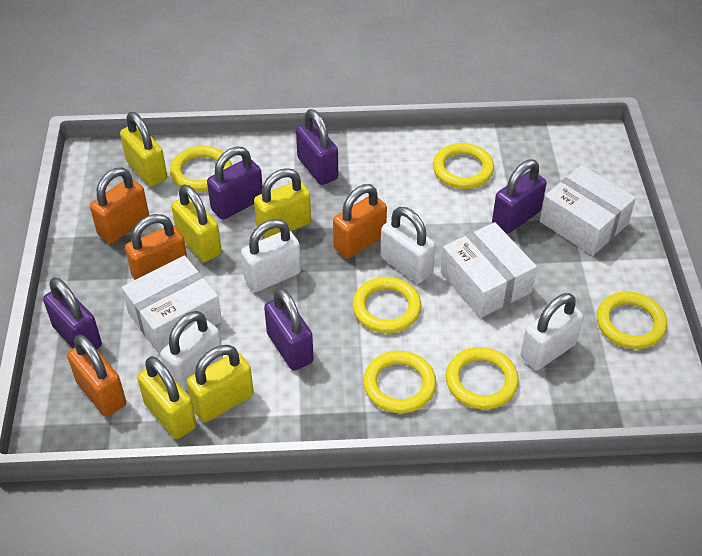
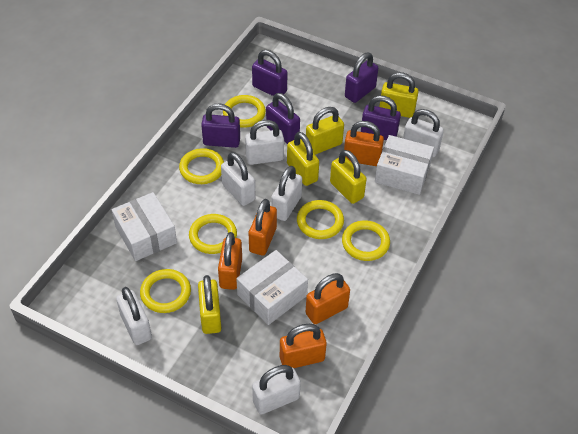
orange padlock: 4 -> 5
white padlock: 4 -> 6

